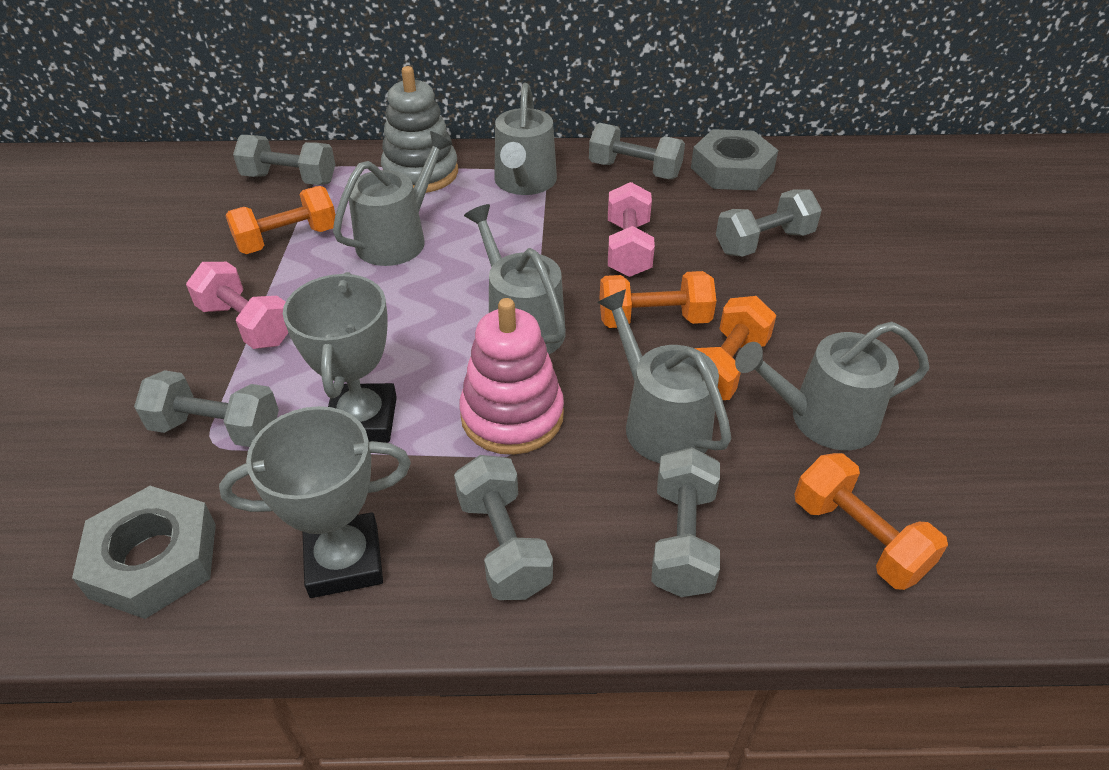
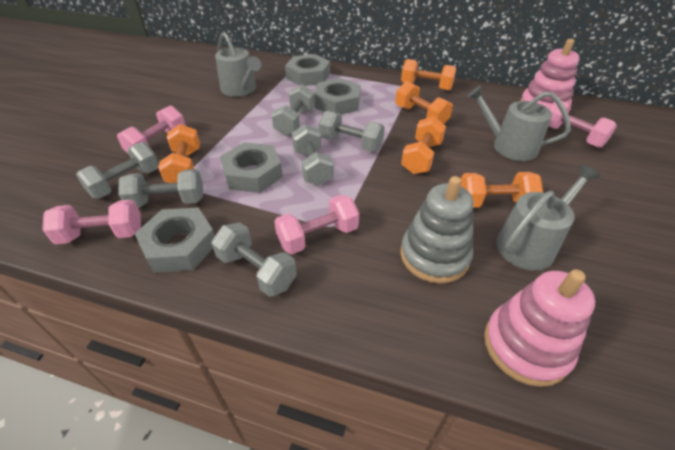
grey nut: 2 -> 4
grey trophy: 2 -> 0
grey watering can: 5 -> 3
orange dumbbell: 4 -> 5
pink dumbbell: 2 -> 4
pink stacking toy: 1 -> 2

